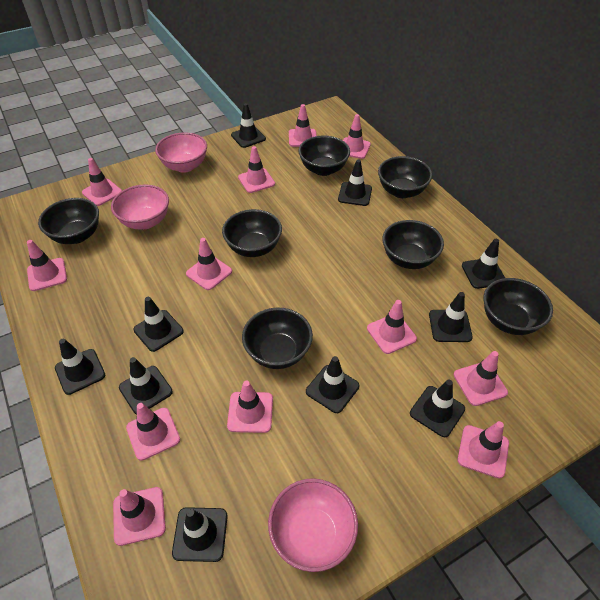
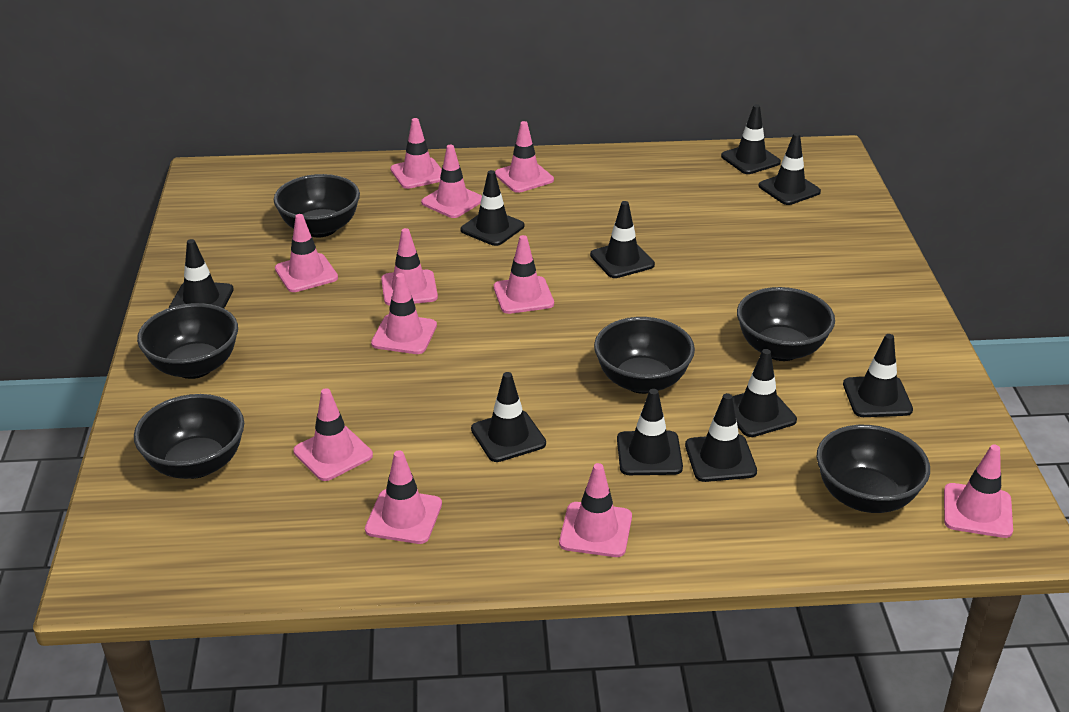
black bowl: 7 -> 6
pink bowl: 3 -> 0
pink traffic cone: 12 -> 11

